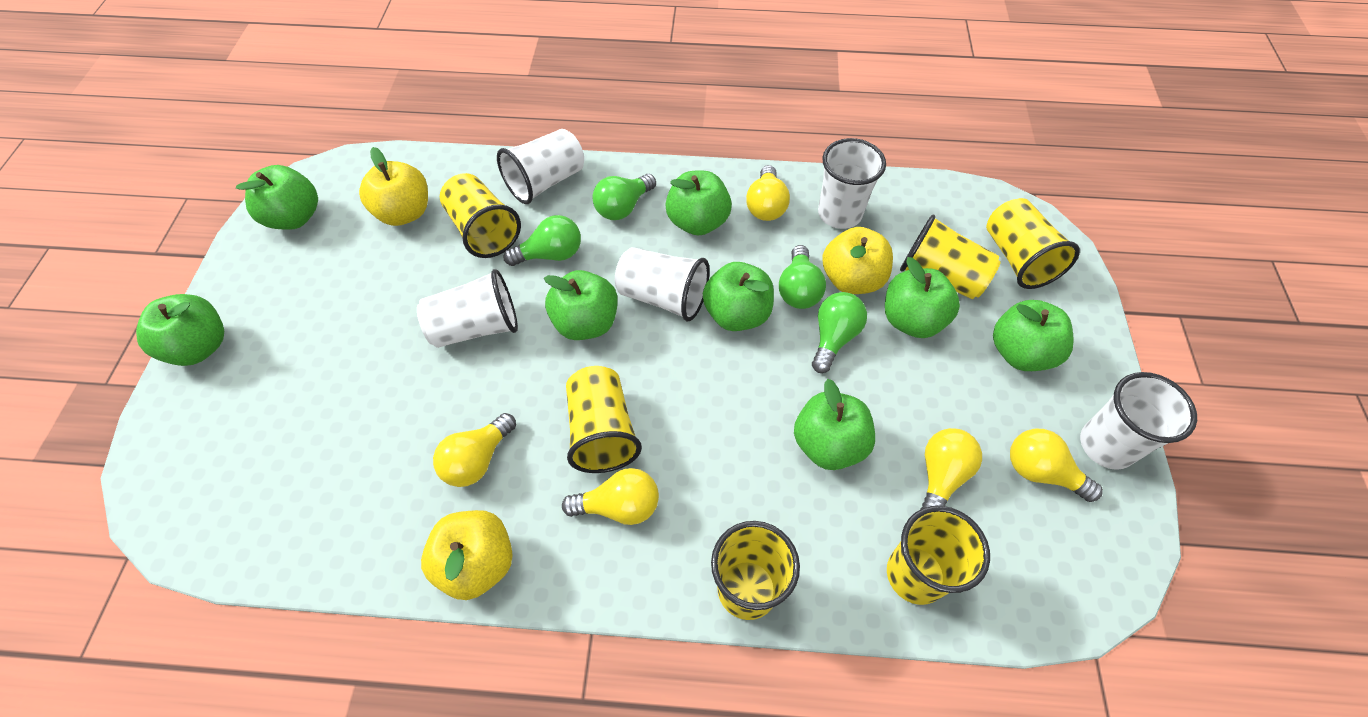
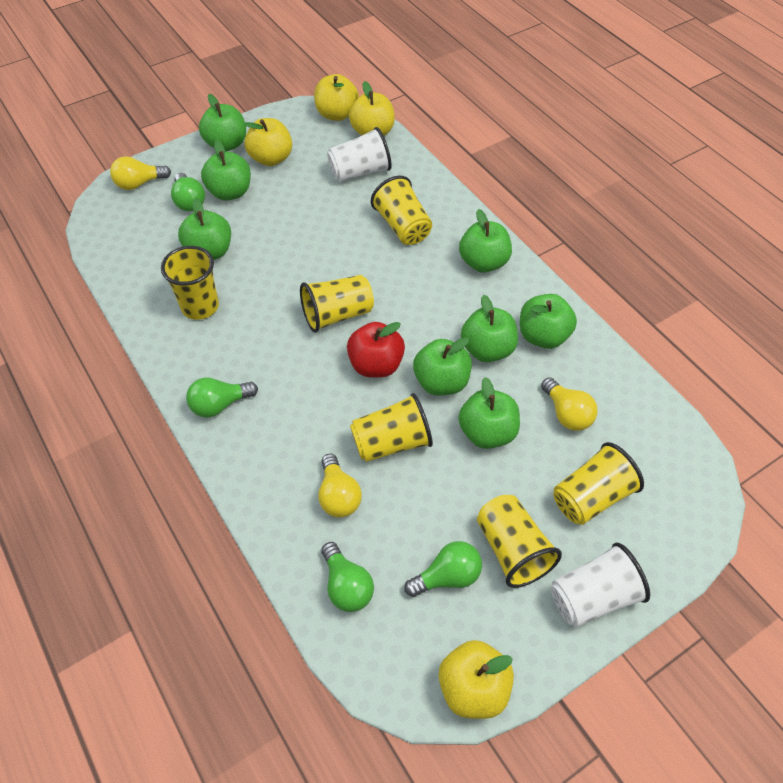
red apple: 0 -> 1
white cup: 5 -> 2
yellow apple: 3 -> 4
yellow light bulb: 5 -> 3

